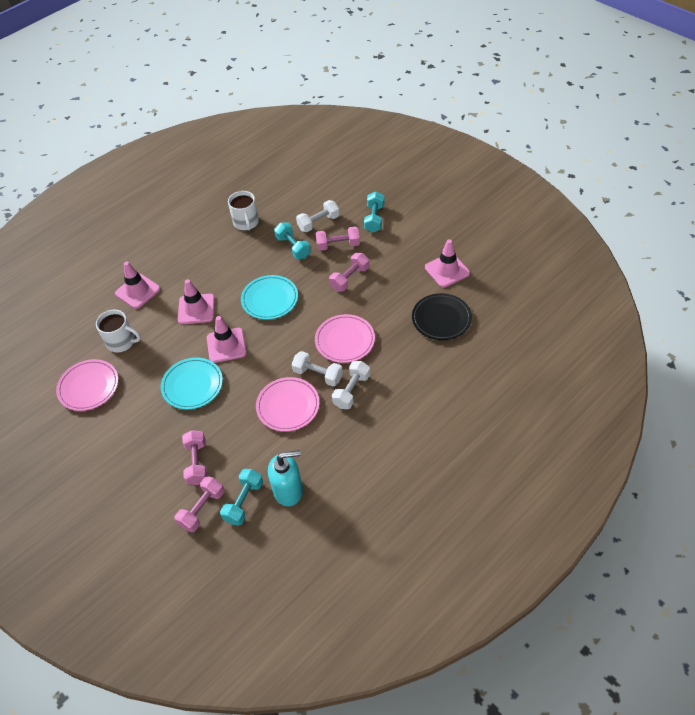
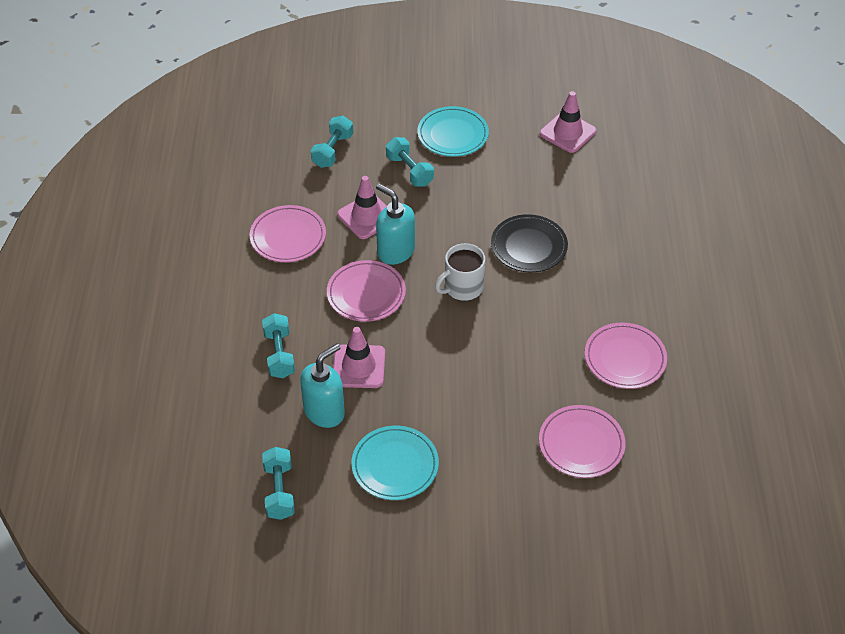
pink dumbbell: 4 -> 0
pink plate: 3 -> 4
pink traffic cone: 4 -> 3
turquoise dumbbell: 3 -> 4
turquoise soap dispenser: 1 -> 2
white dumbbell: 3 -> 0
white mug: 2 -> 1

